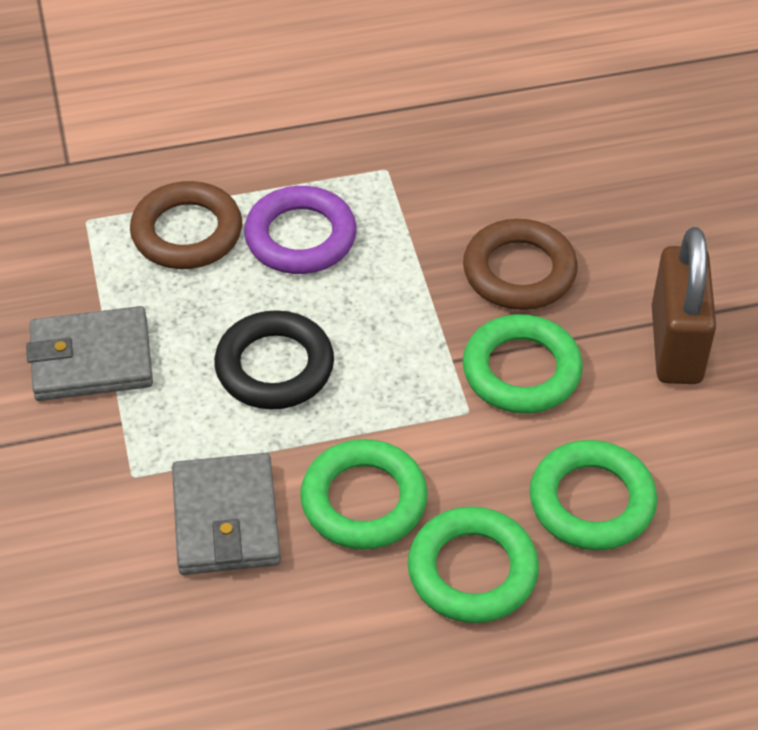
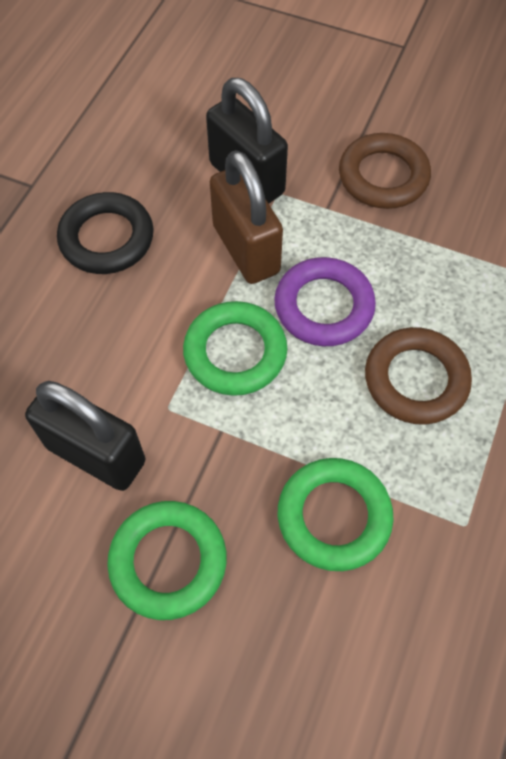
black padlock: 0 -> 2
green ring: 4 -> 3
grey wallet: 2 -> 0

